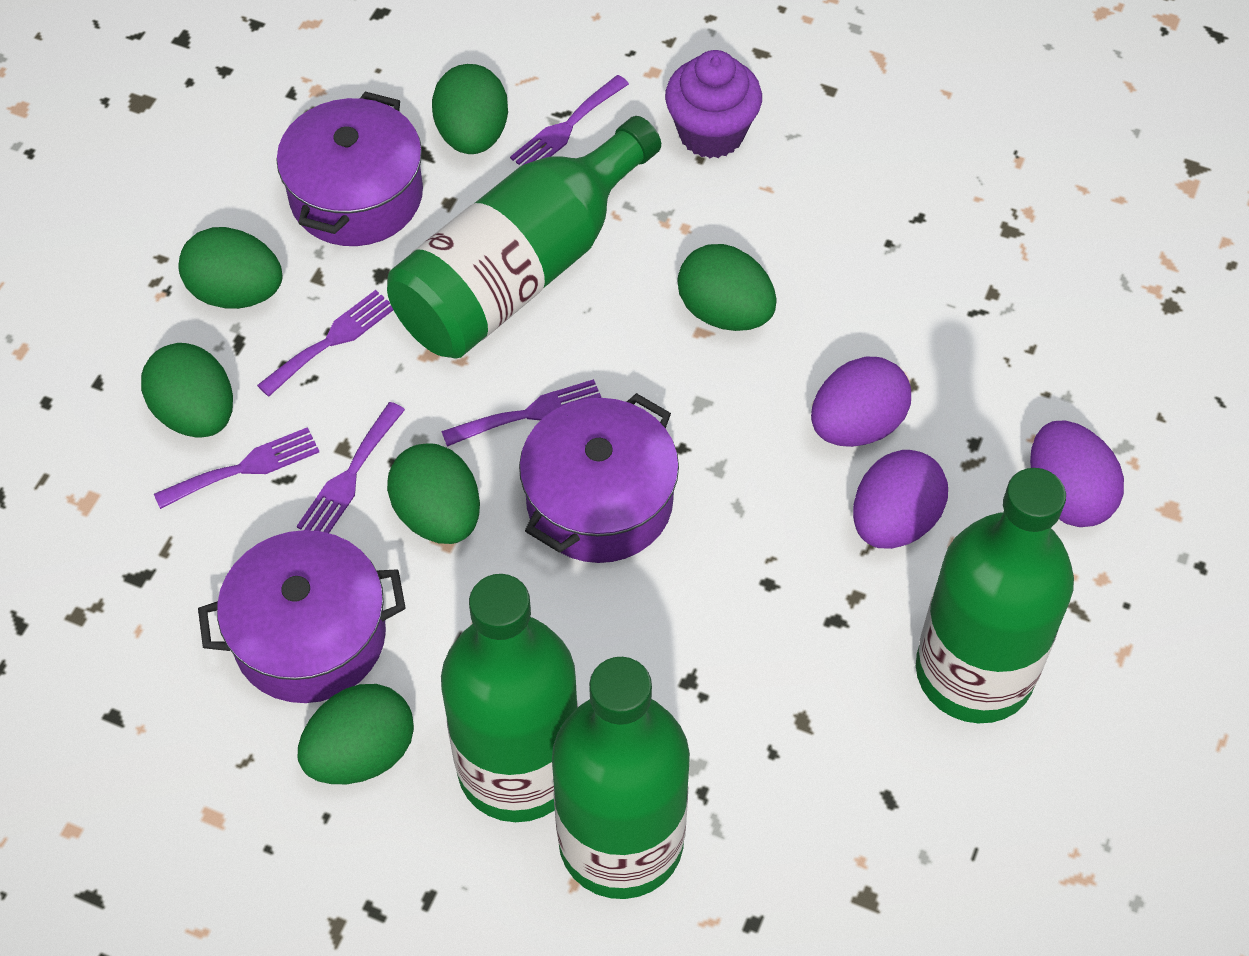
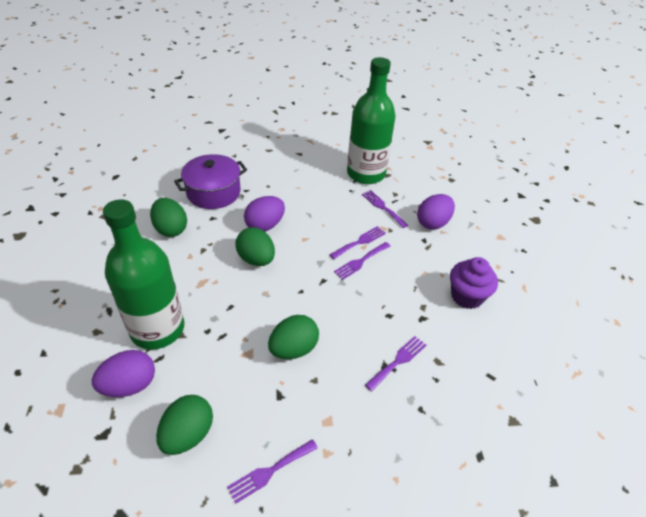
green bottle: 4 -> 2
green egg: 6 -> 4
purple pot: 3 -> 1

